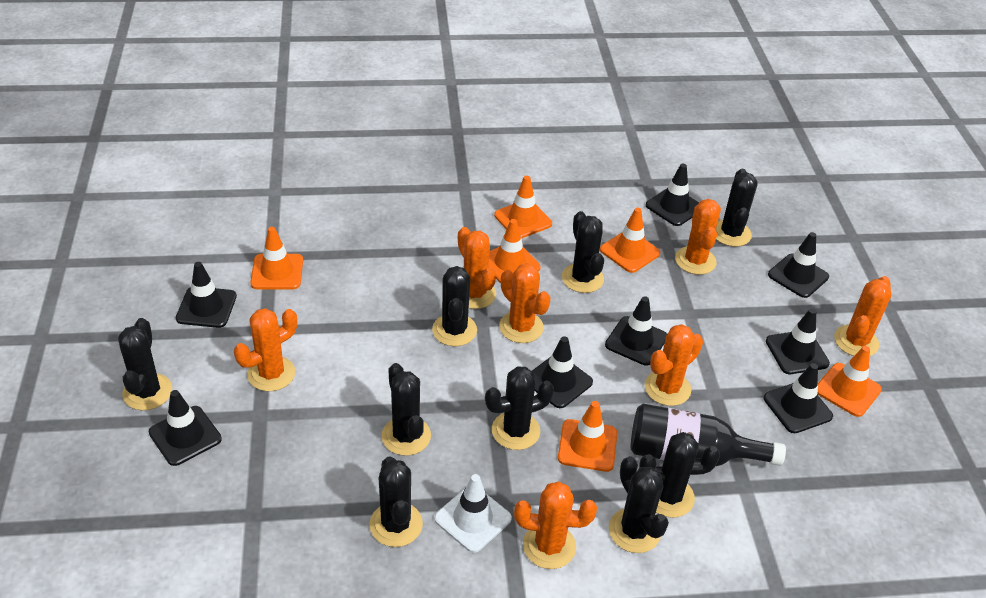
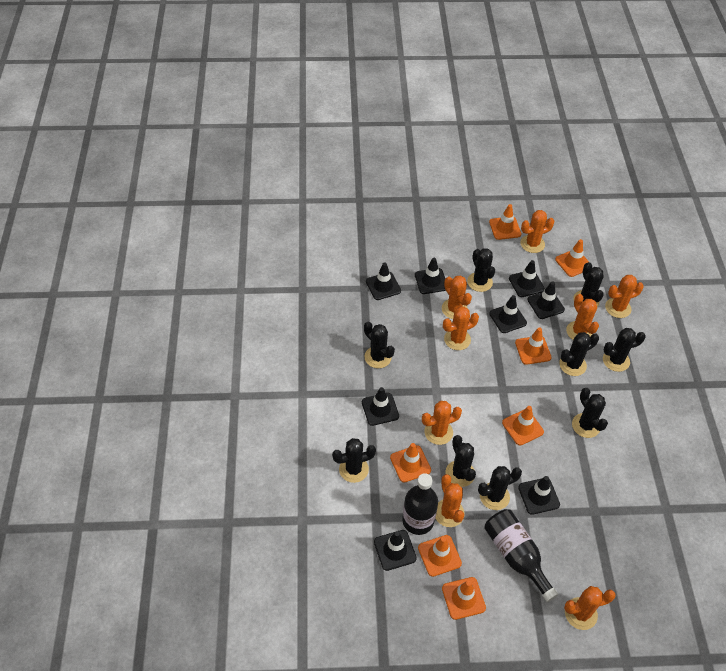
black bottle: 1 -> 2
orange cactus: 7 -> 8
orange traffic cone: 6 -> 7
white traffic cone: 1 -> 0

